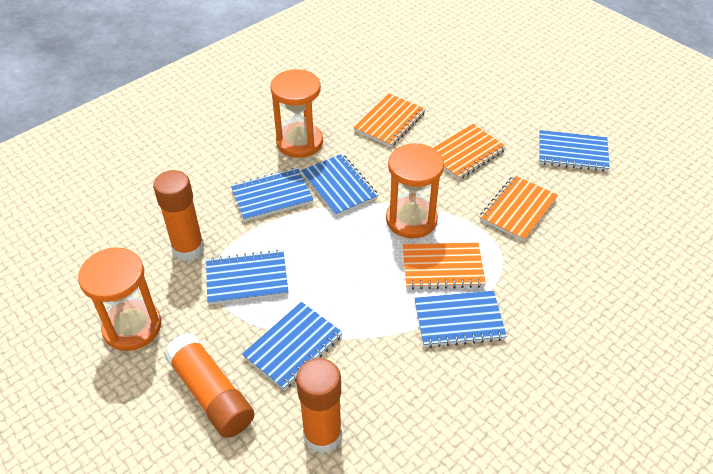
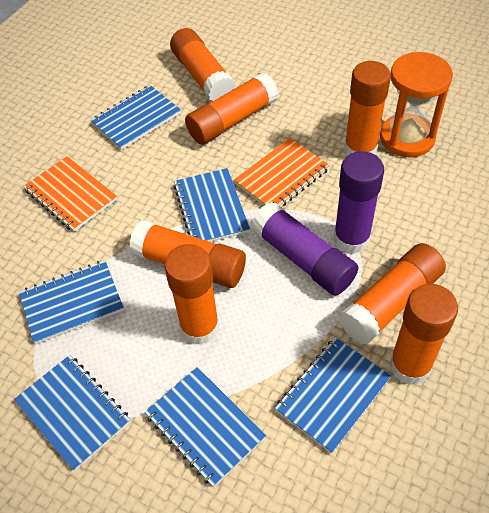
orange glue stick: 3 -> 7
orange hourglass: 3 -> 1
orange notebook: 4 -> 2
purple glue stick: 0 -> 2

